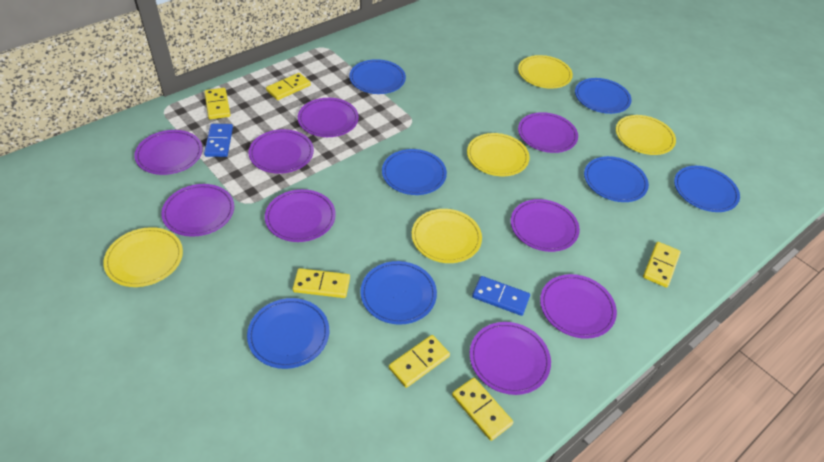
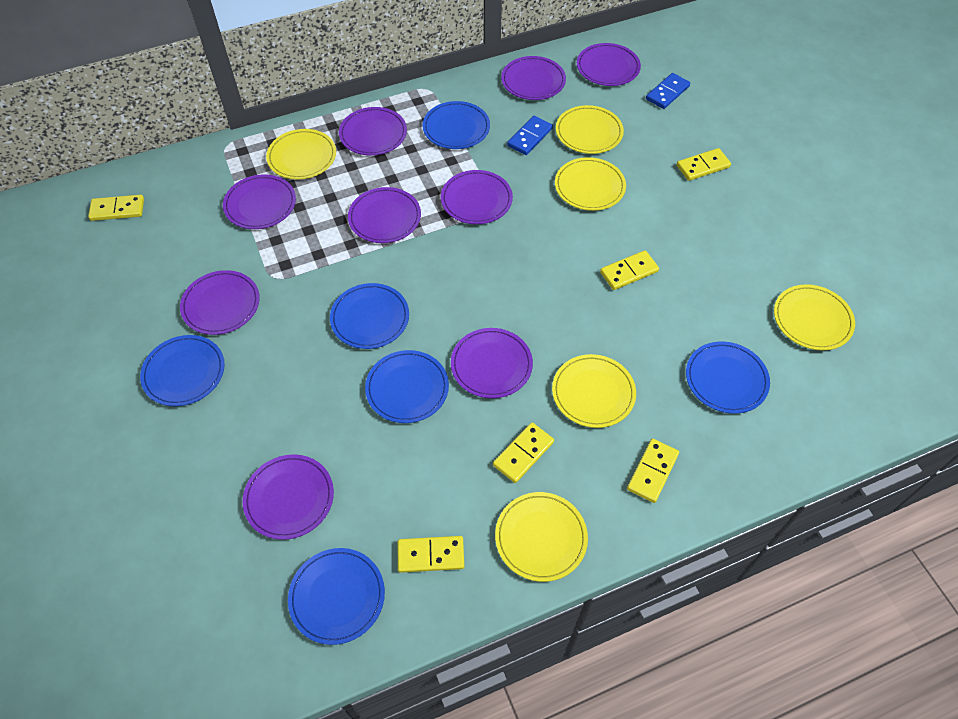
blue plate: 7 -> 6
yellow plate: 5 -> 6

